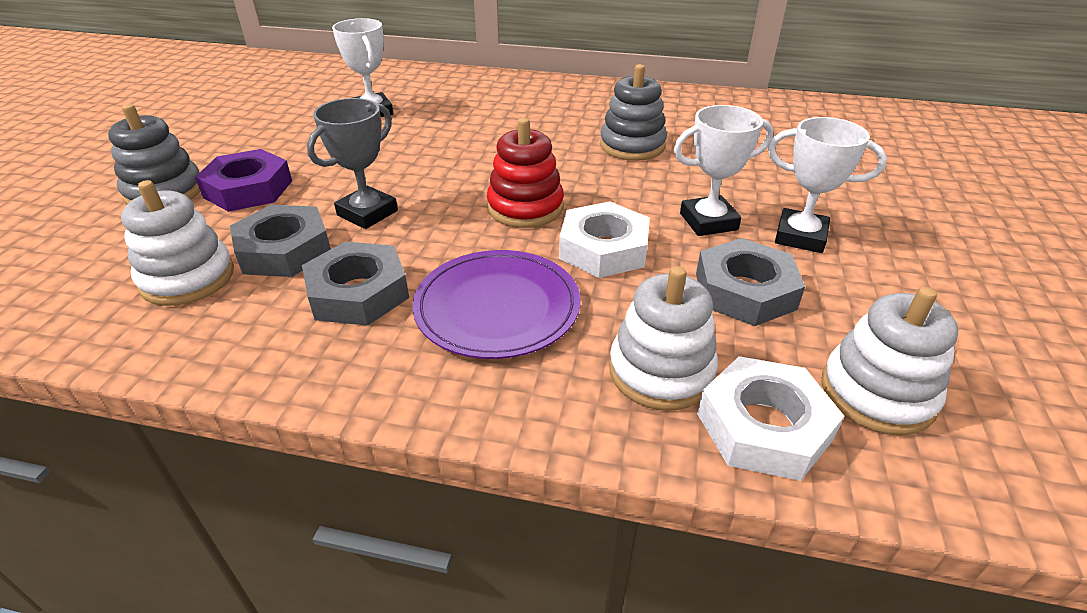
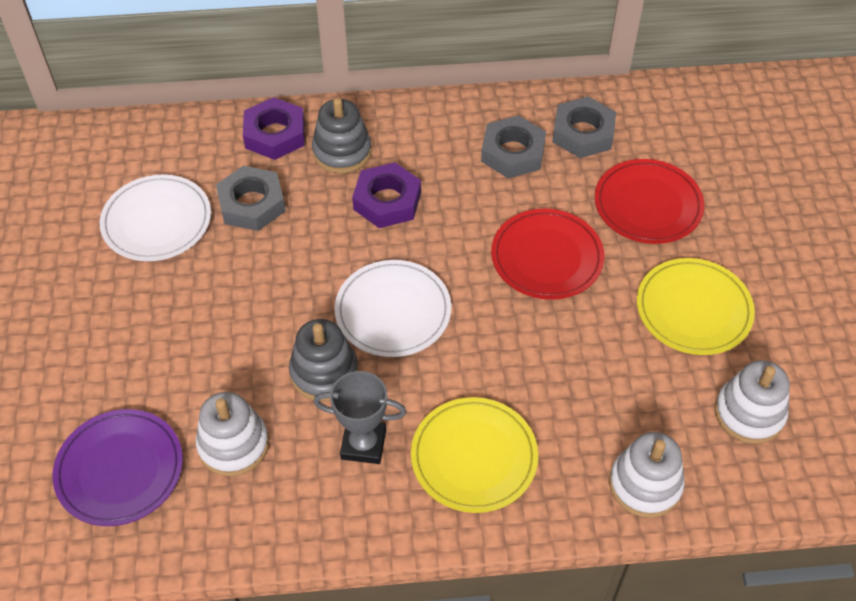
purple nut: 1 -> 2
red plate: 0 -> 2
red stacking toy: 1 -> 0
white nut: 2 -> 0
white plate: 0 -> 2
white trophy: 3 -> 0
yellow plate: 0 -> 2

